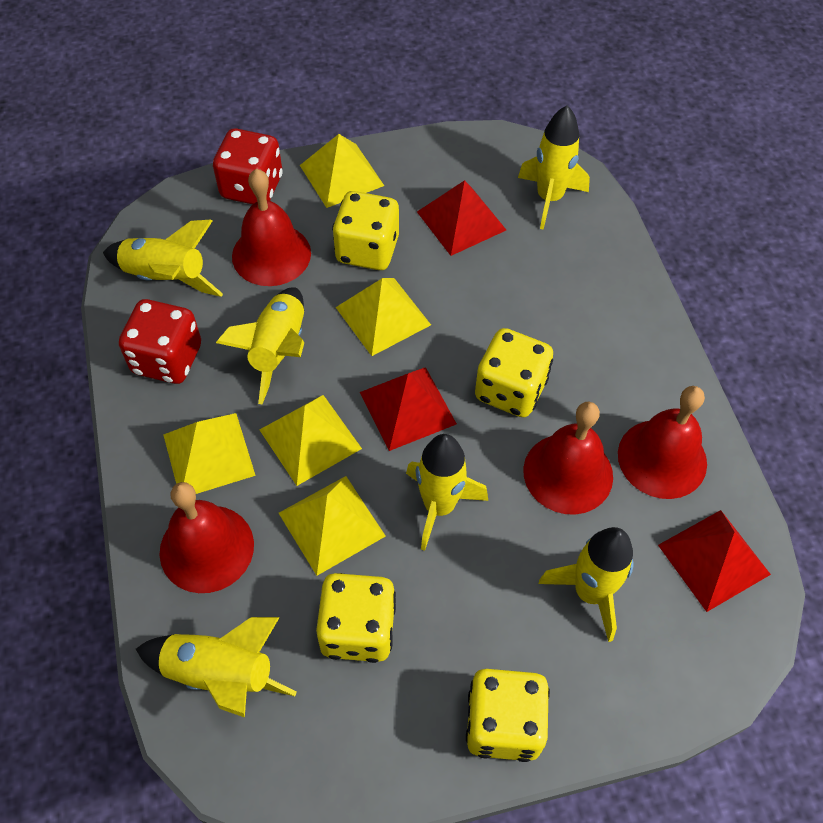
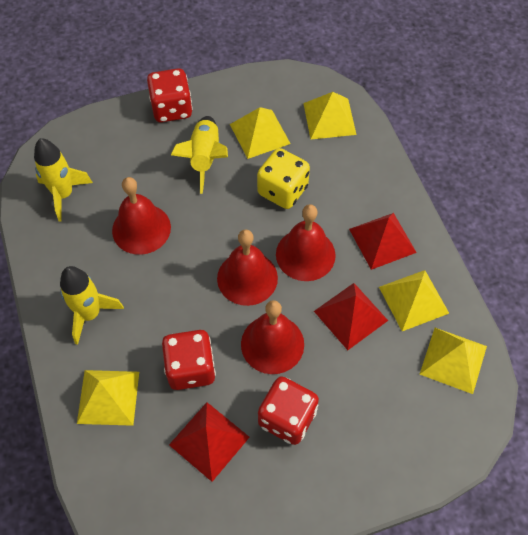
red dice: 2 -> 3
yellow dice: 4 -> 1
yellow rocket: 6 -> 3

